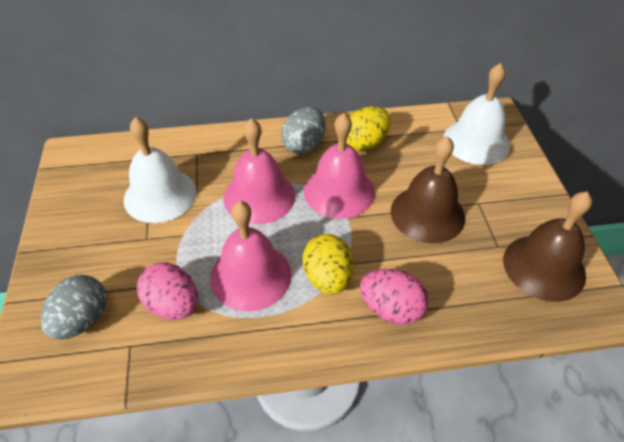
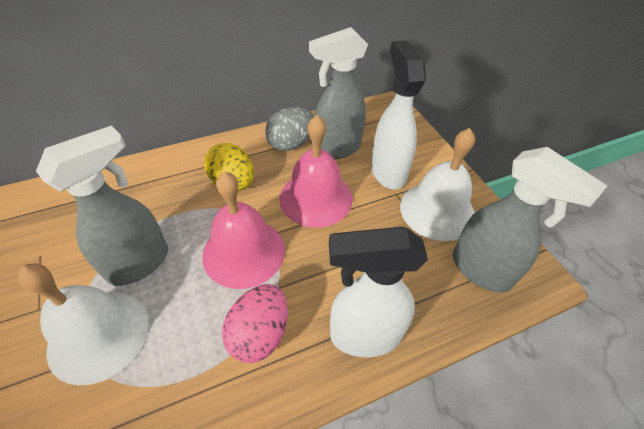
brown bell: 2 -> 0
grey egg: 2 -> 1
grey spray bottle: 0 -> 3
pink bell: 3 -> 2
pink egg: 2 -> 1
white spray bottle: 0 -> 2
yellow egg: 2 -> 1

